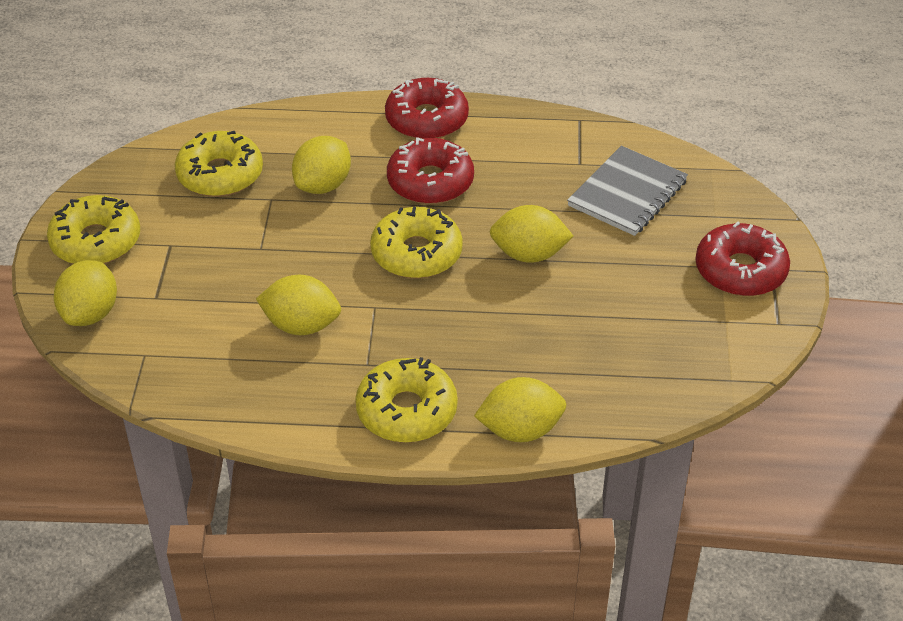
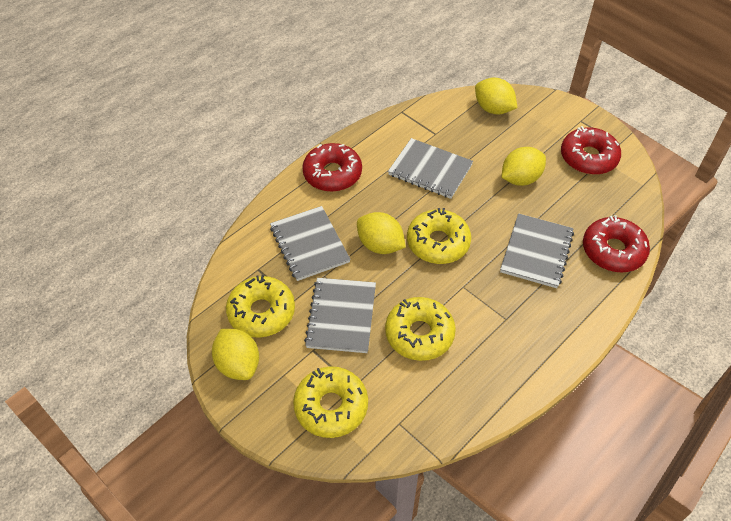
grey notebook: 1 -> 4
yellow lemon: 5 -> 4

